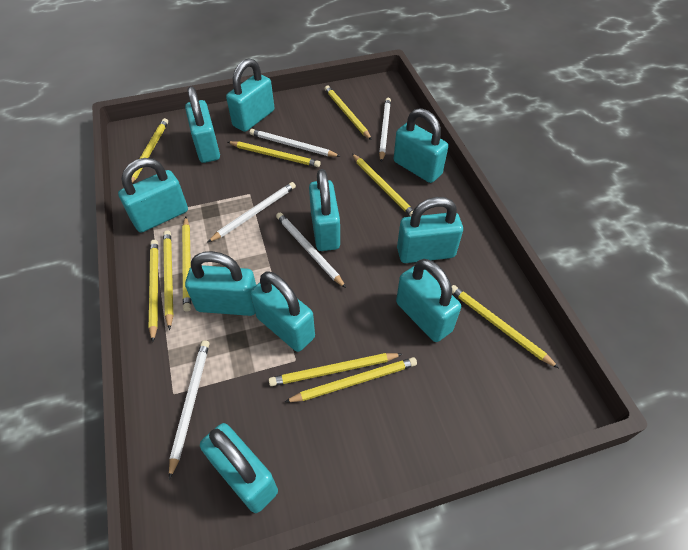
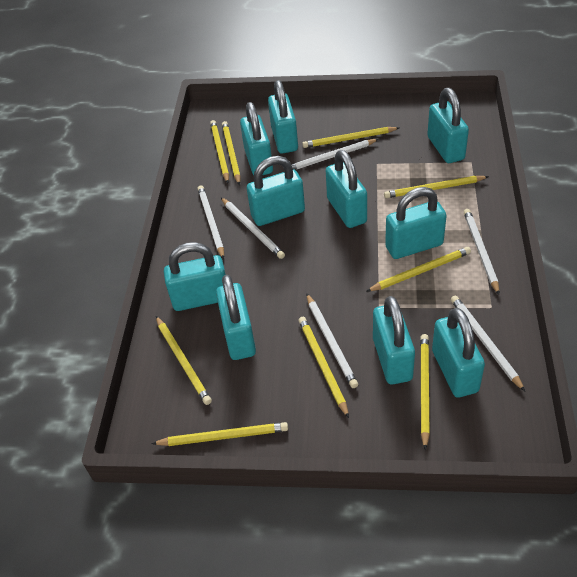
white pencil: 5 -> 6
yellow pencil: 10 -> 9

